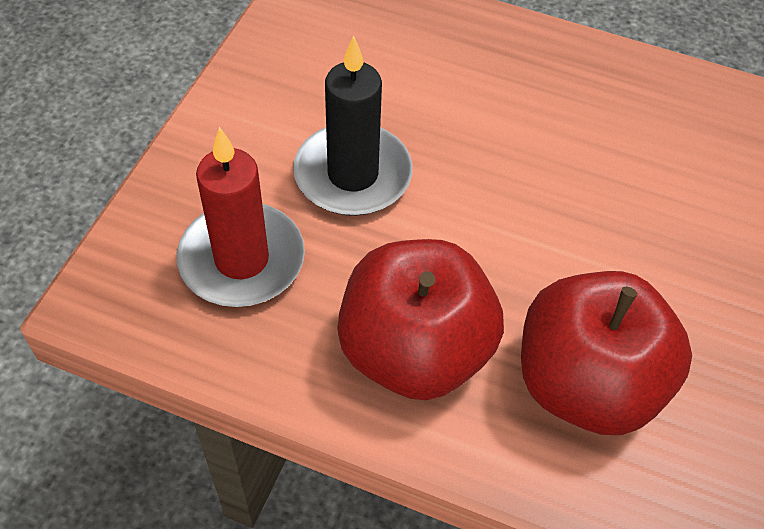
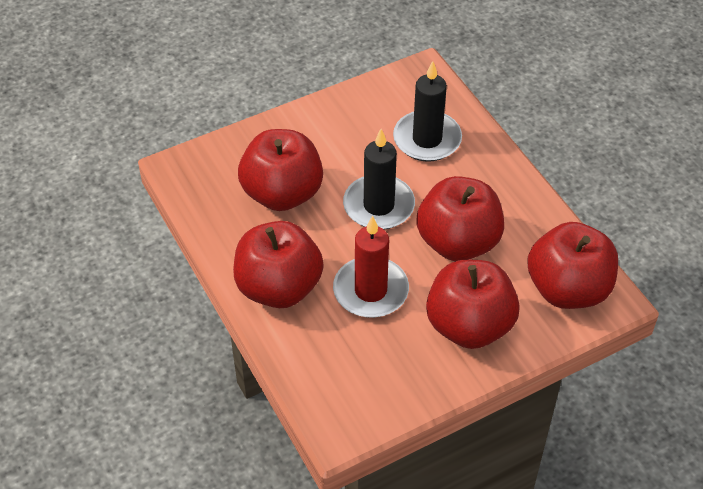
black candle: 1 -> 2
red apple: 2 -> 5

